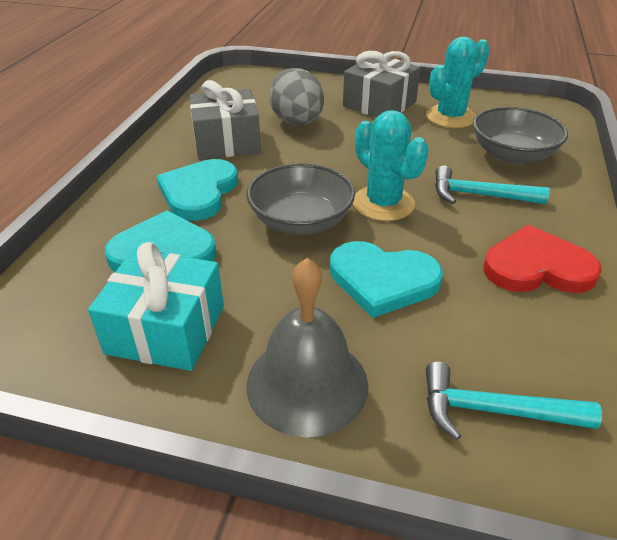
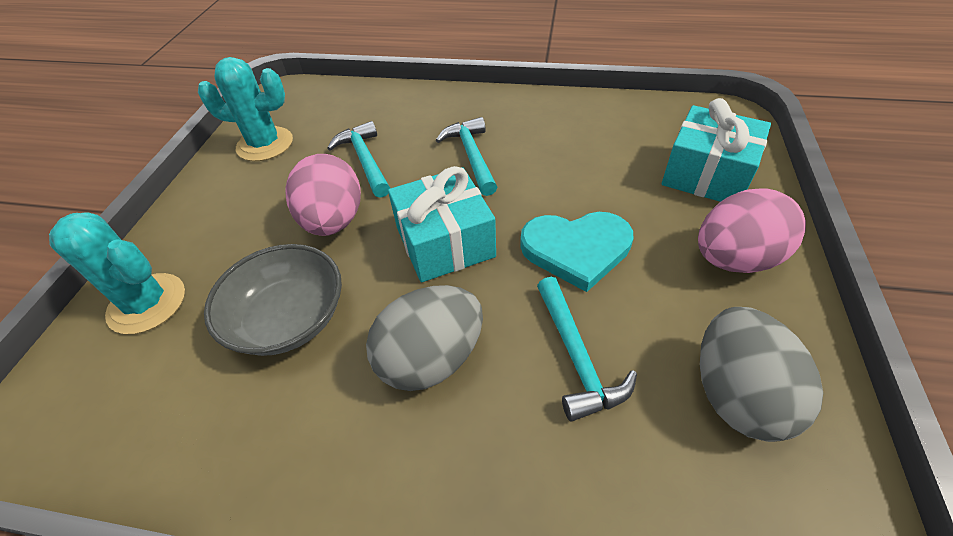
grey bell: 1 -> 0
grey bowl: 2 -> 1
grey egg: 1 -> 2
grey gift: 2 -> 0
pink egg: 0 -> 2
red heart: 1 -> 0
turquoise gift: 1 -> 2
turquoise hammer: 2 -> 3
turquoise heart: 3 -> 1

